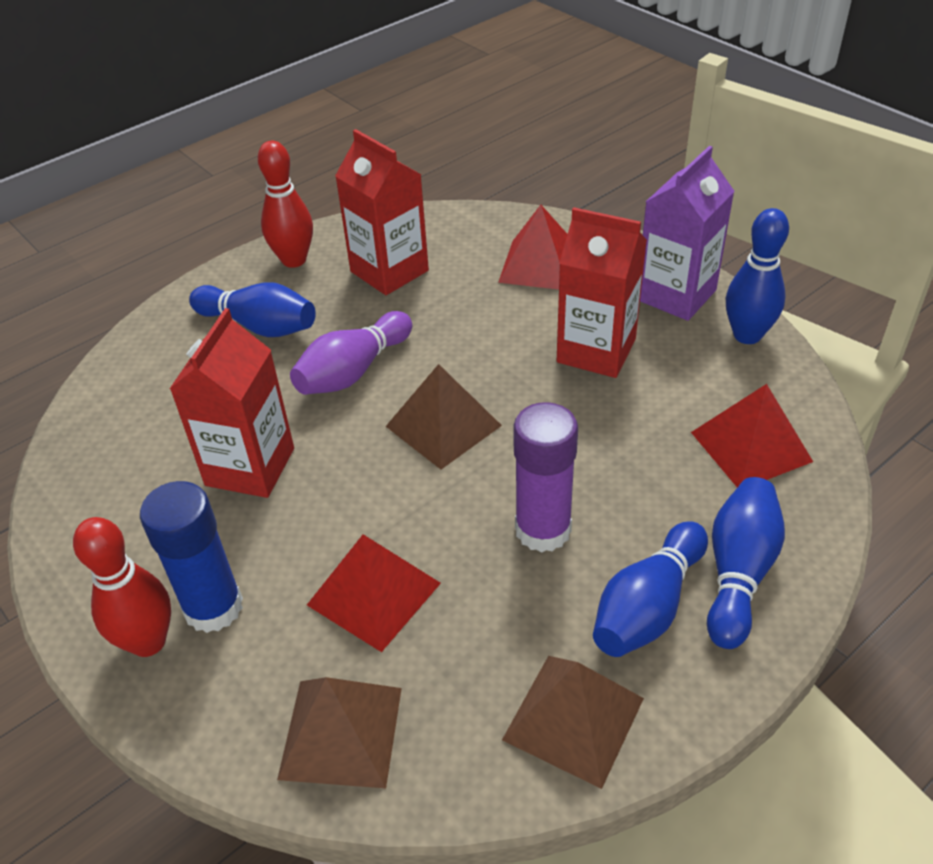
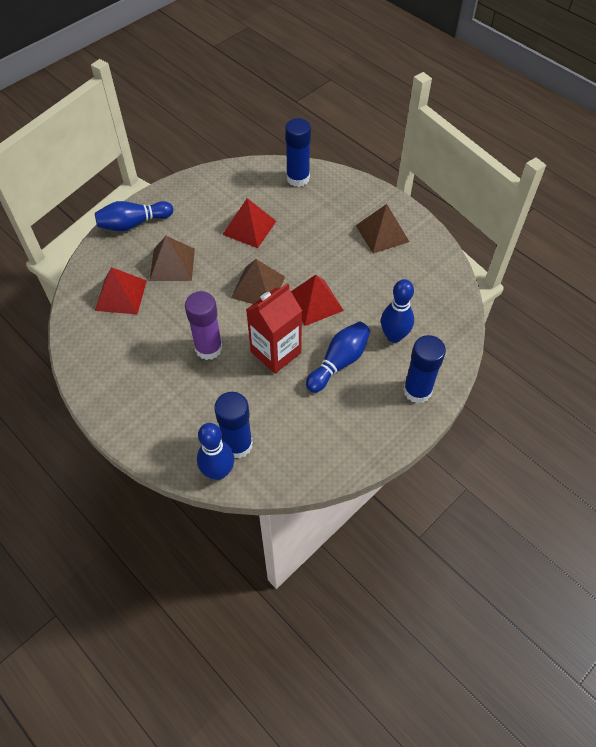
blue glue stick: 1 -> 3
purple bowling pin: 1 -> 0
purple carton: 1 -> 0
red bowling pin: 2 -> 0
red carton: 3 -> 1

